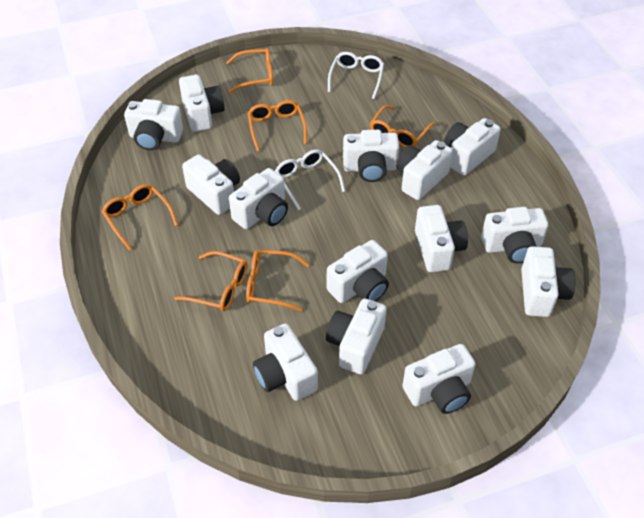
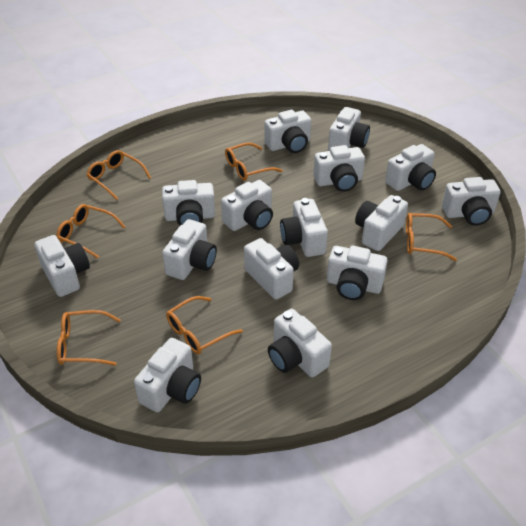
white camera: 14 -> 15
white glasses: 2 -> 0

